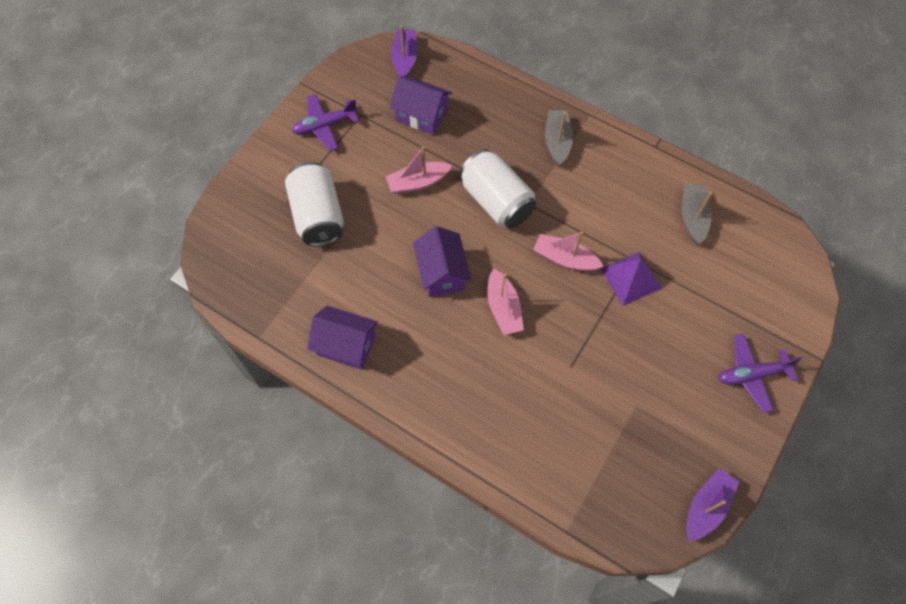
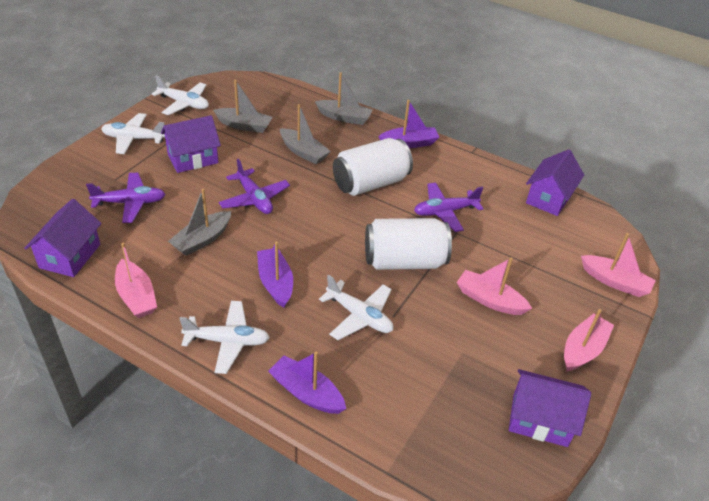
grey boat: 2 -> 4
pink boat: 3 -> 4
purple boat: 2 -> 3
purple house: 3 -> 4
purple plane: 2 -> 3
purple pyramid: 1 -> 0
white plane: 0 -> 4

